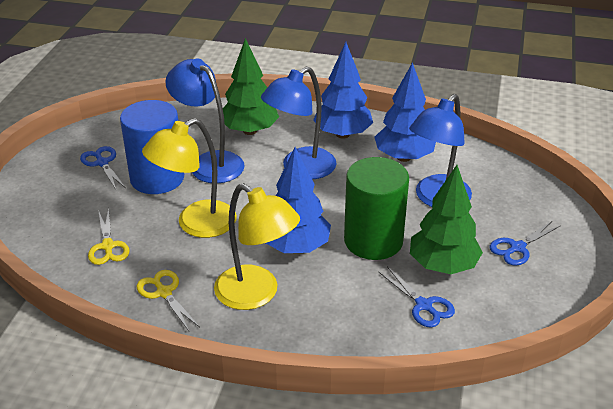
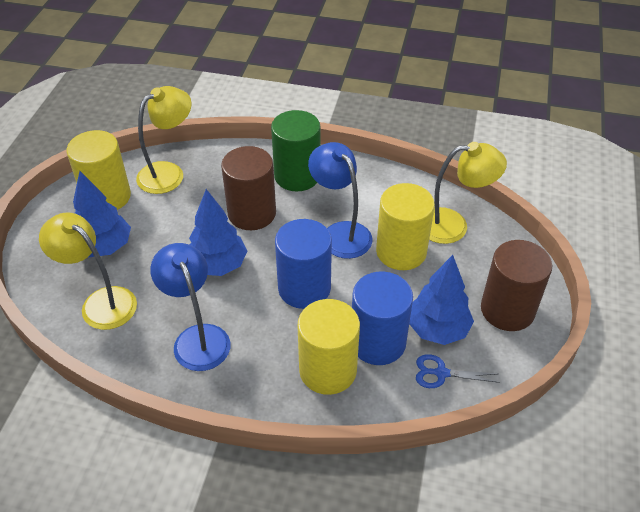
blue cylinder: 1 -> 2
blue lamp: 3 -> 2
blue scissors: 3 -> 1
brown cylinder: 0 -> 2
green tree: 2 -> 0
yellow cylinder: 0 -> 3
yellow lamp: 2 -> 3
yellow scissors: 2 -> 0

